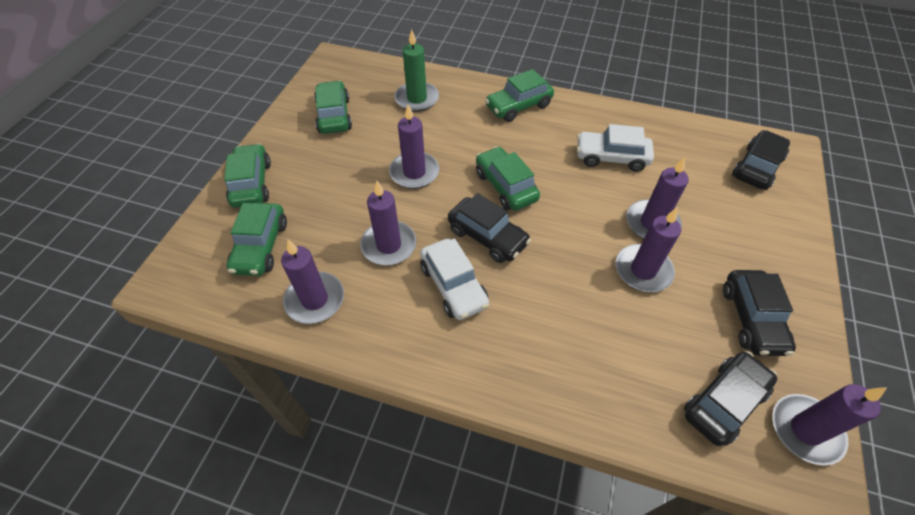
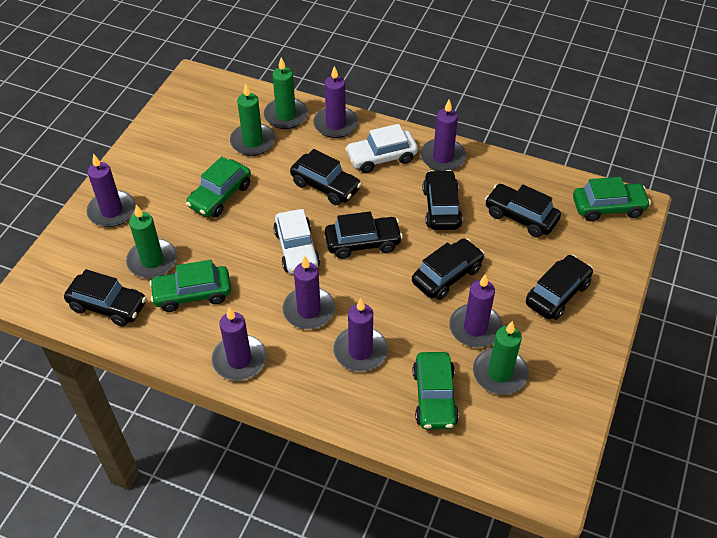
black car: 4 -> 7
green candle: 1 -> 4
green car: 5 -> 4
purple candle: 6 -> 7

